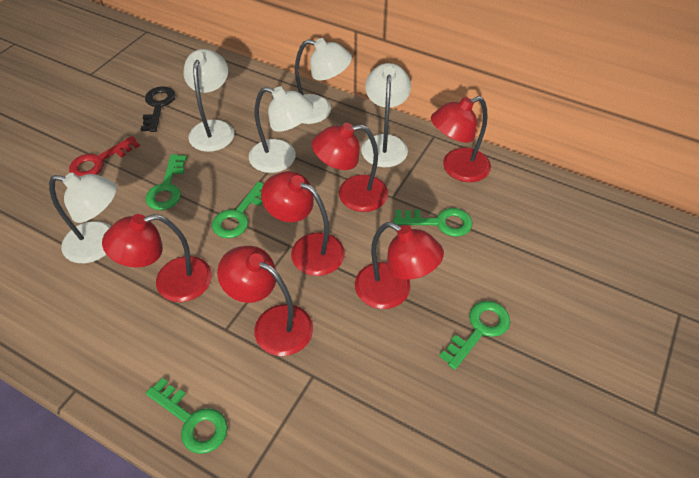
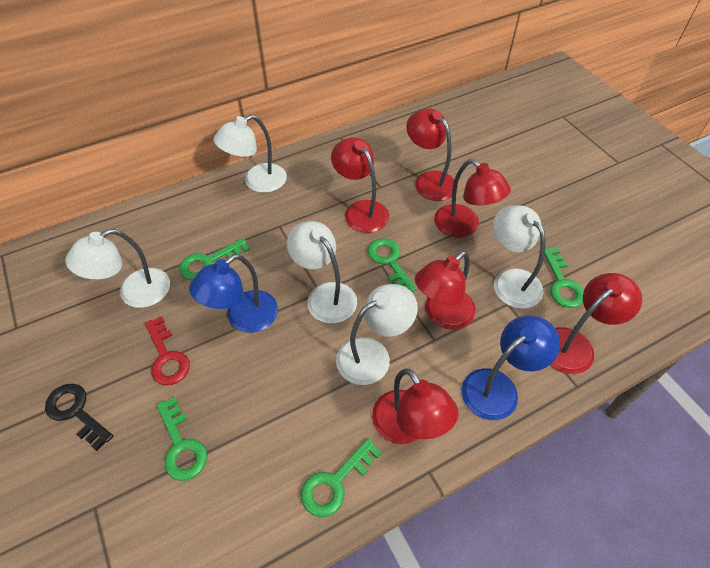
blue lamp: 0 -> 2

